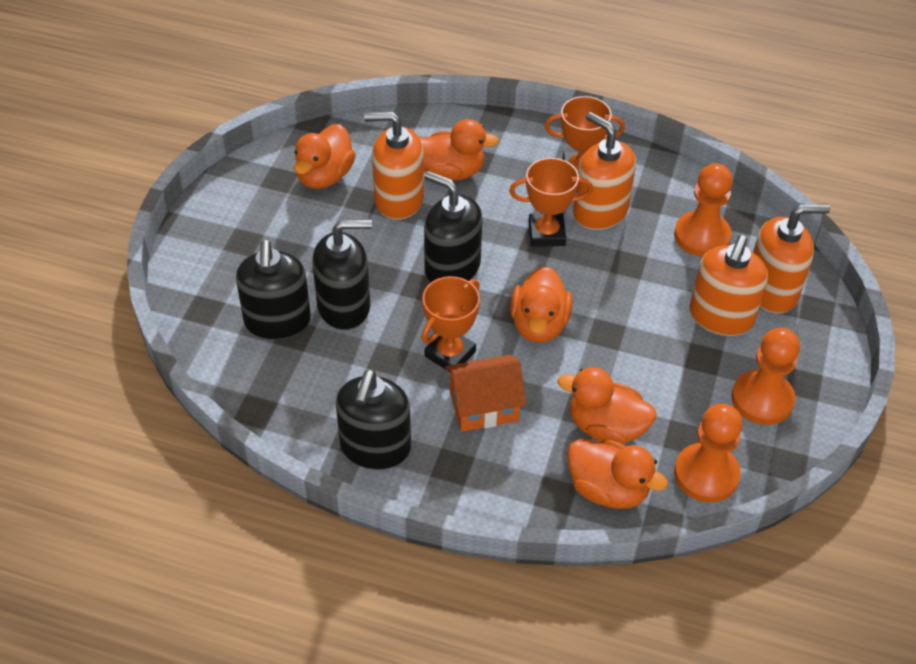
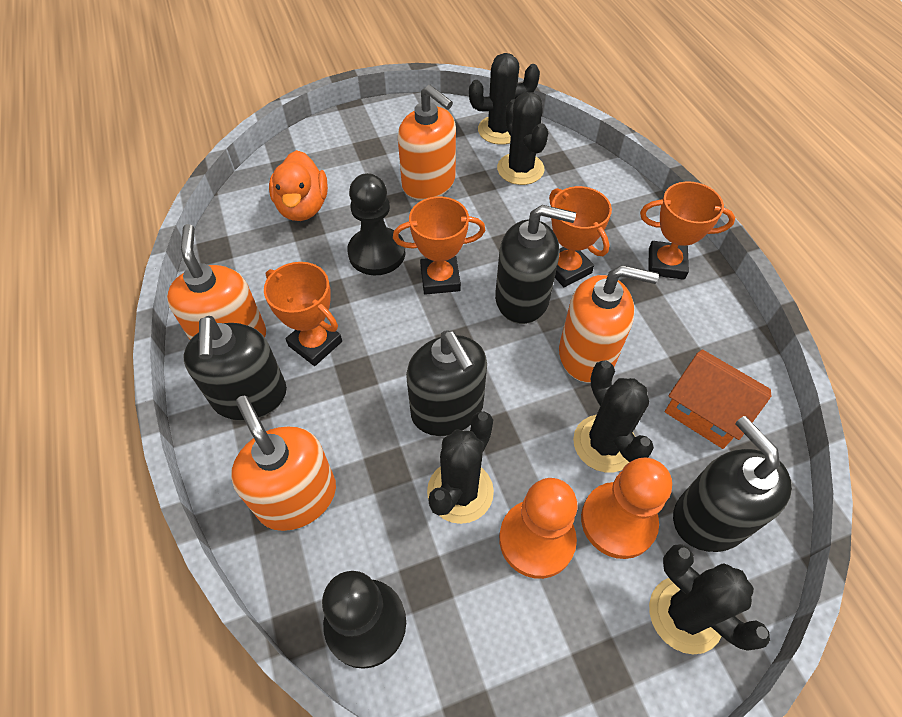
black cactus: 0 -> 5
black pawn: 0 -> 2
orange duck: 5 -> 1
orange pawn: 3 -> 2
orange trophy: 3 -> 4

